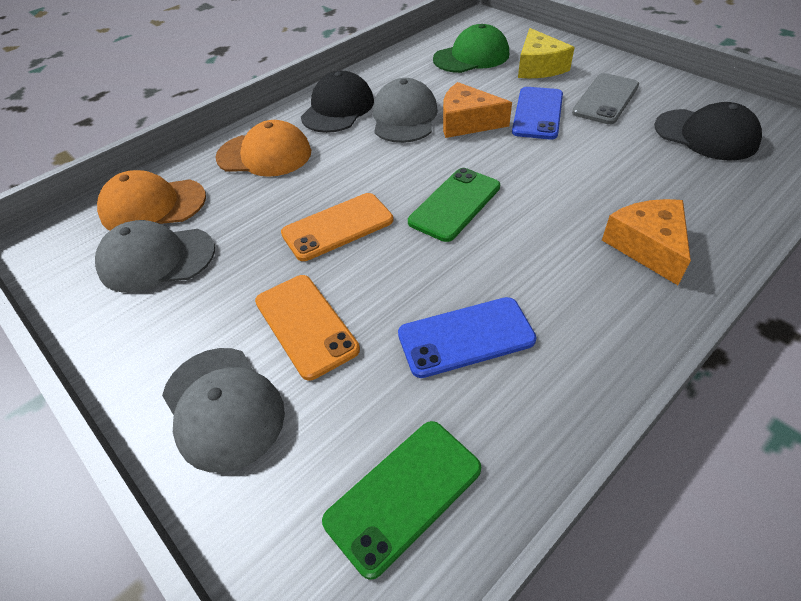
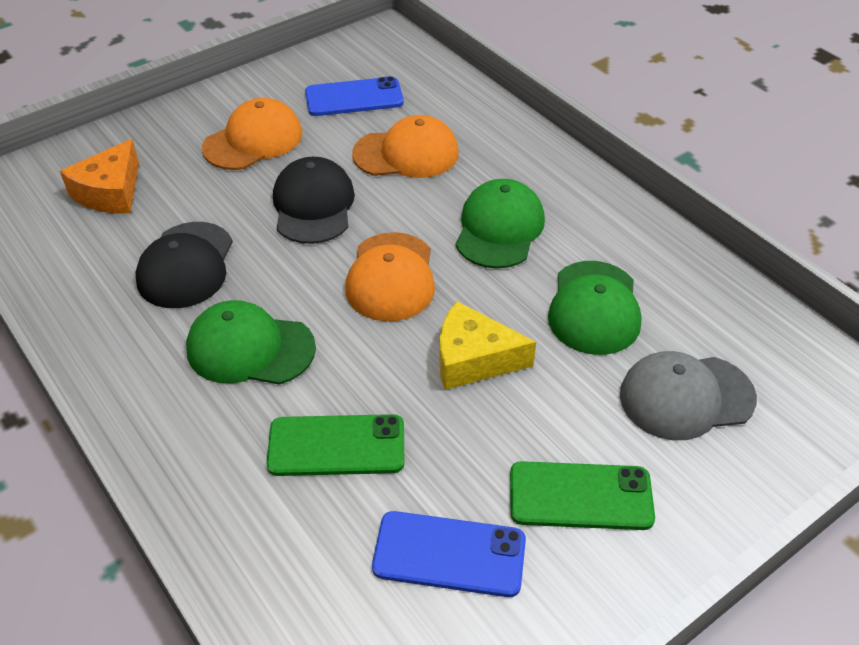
green cap: 1 -> 3
grey cap: 3 -> 1
grey phone: 1 -> 0
orange cap: 2 -> 3
orange cheese: 2 -> 1
orange phone: 2 -> 0

